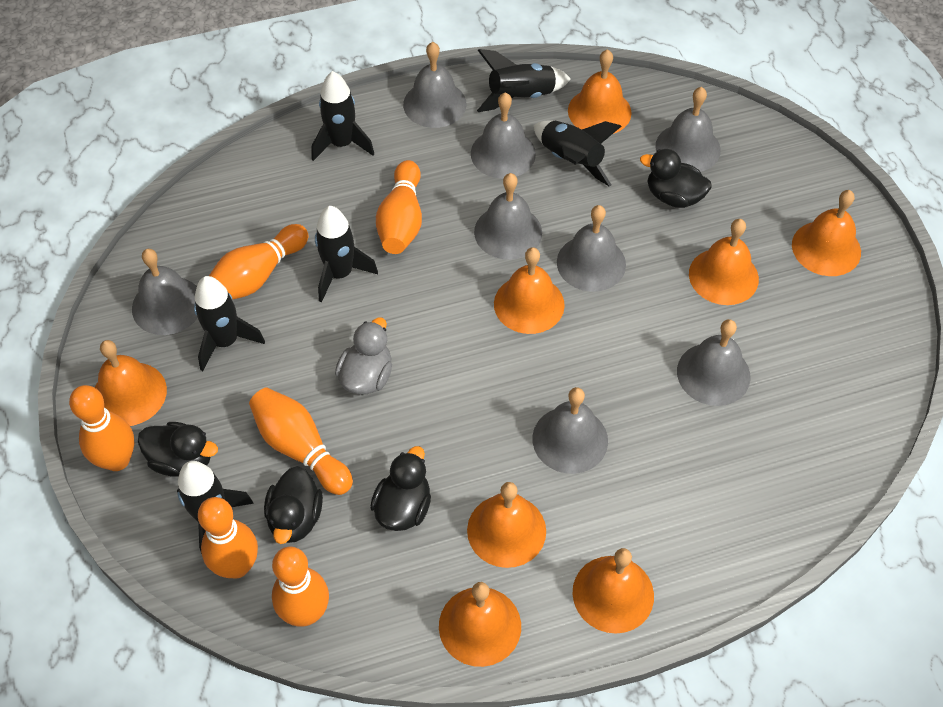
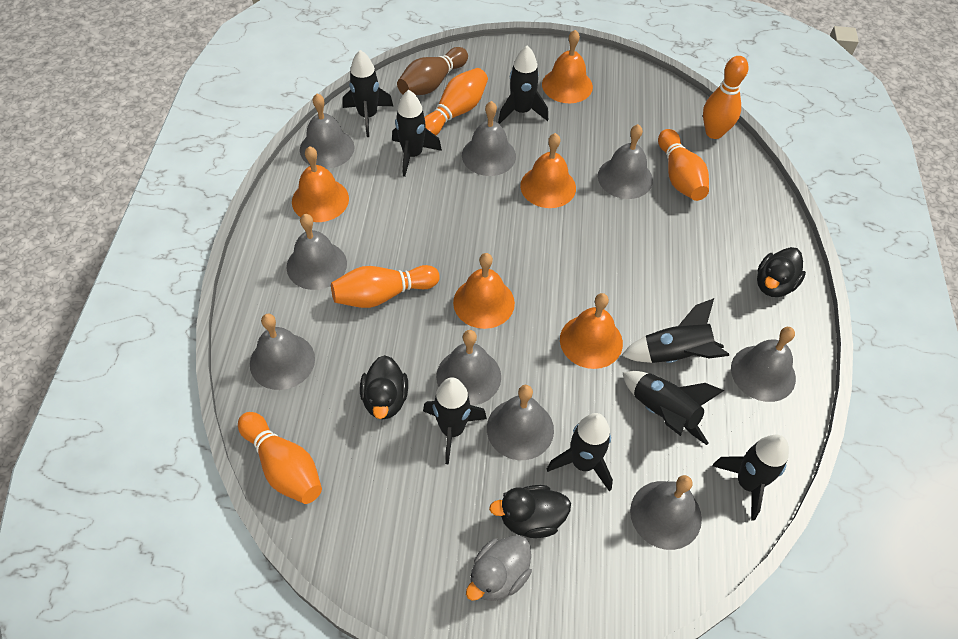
black duck: 4 -> 3
black rocket: 6 -> 8
brown bowling pin: 0 -> 1
grey bell: 8 -> 9
orange bell: 8 -> 5
orange bowling pin: 6 -> 5

